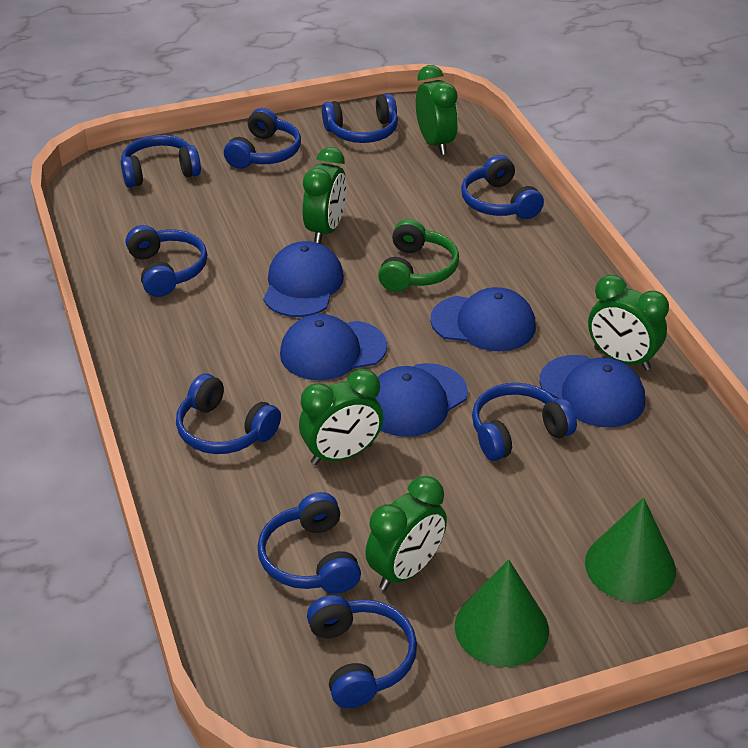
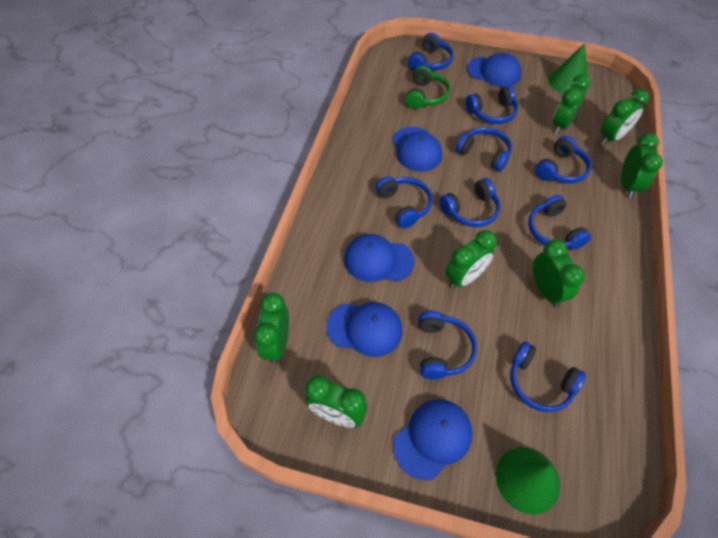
green clock: 5 -> 7

